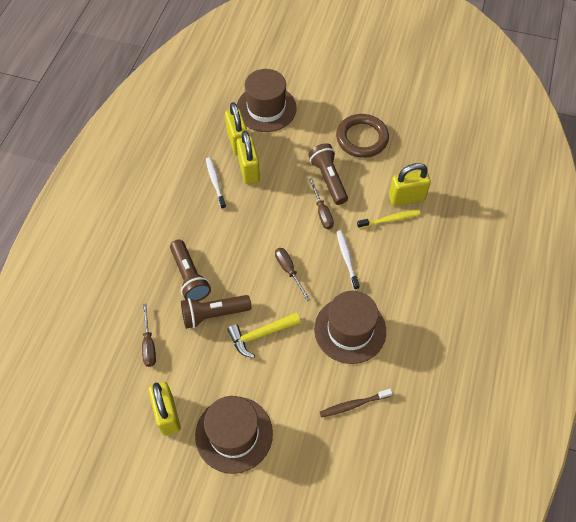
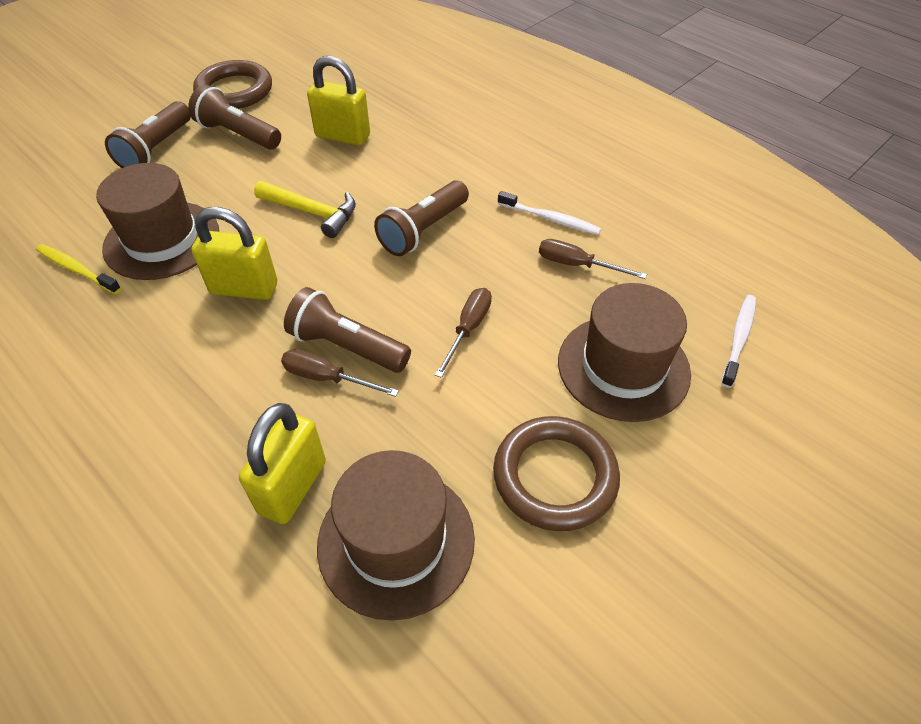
brown flashlight: 3 -> 4
brown ring: 1 -> 2
brown toothbrush: 1 -> 0
yellow padlock: 4 -> 3

